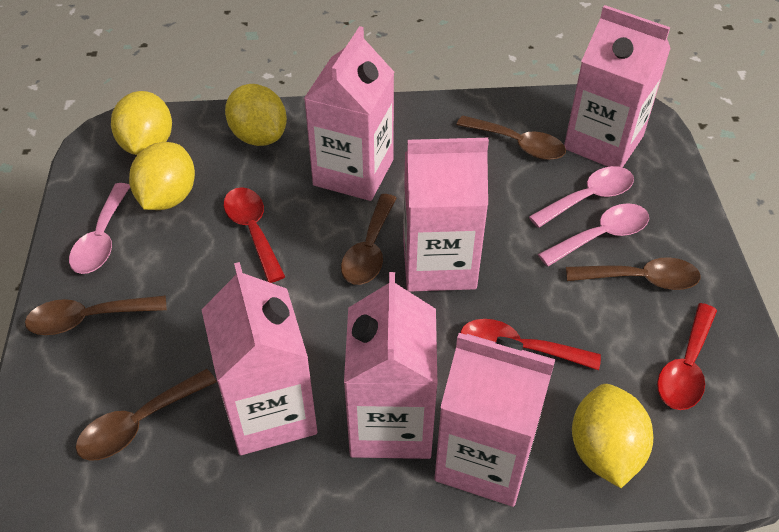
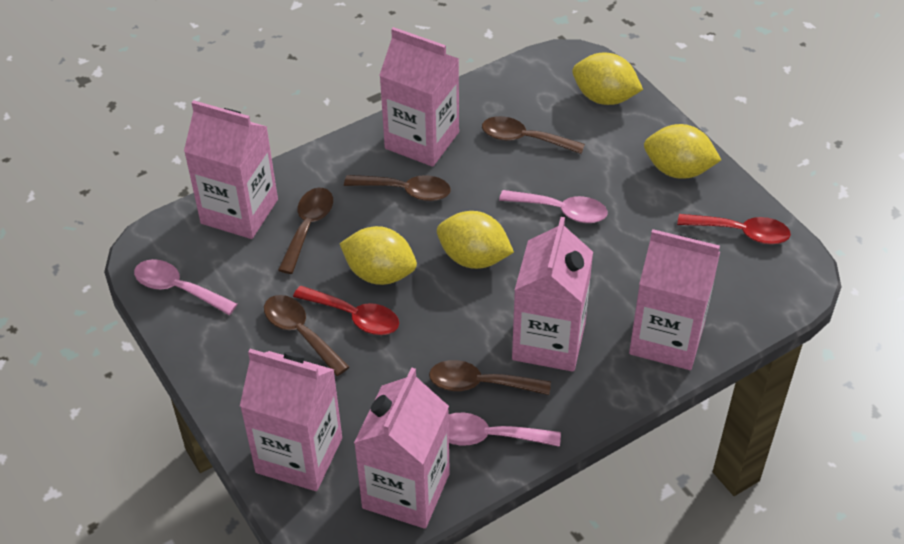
red spoon: 3 -> 2

